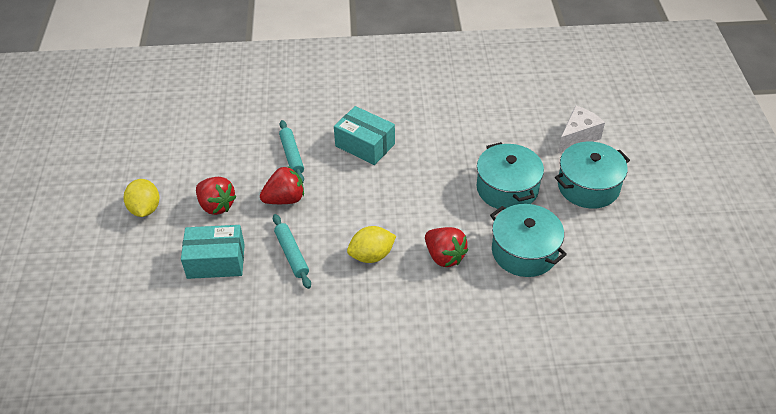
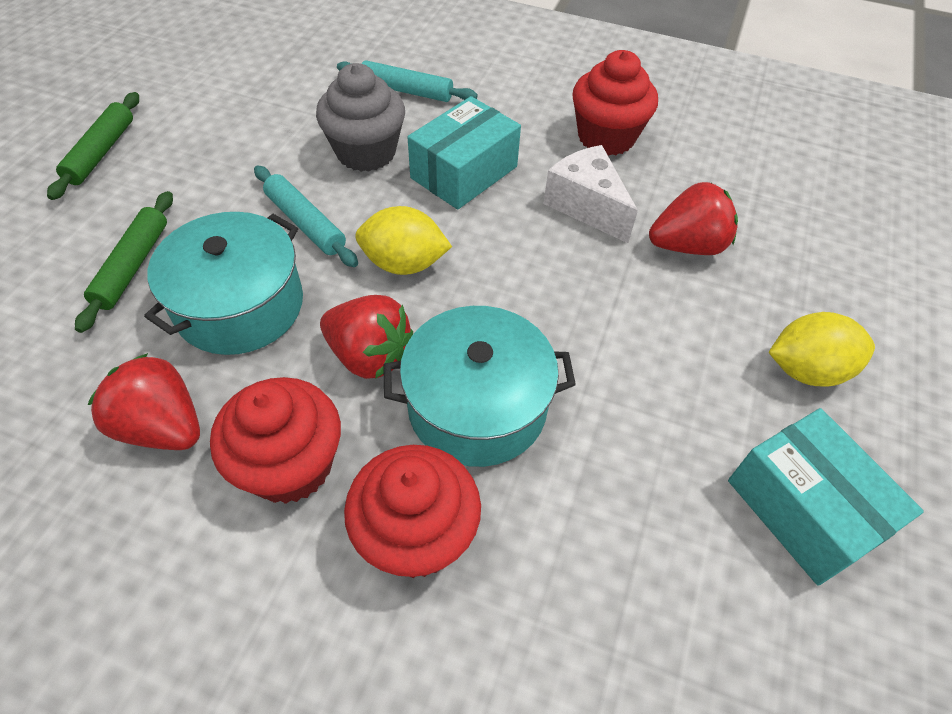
green rolling pin: 0 -> 2
grey cupcake: 0 -> 1
red cupcake: 0 -> 3
turquoise pot: 3 -> 2

